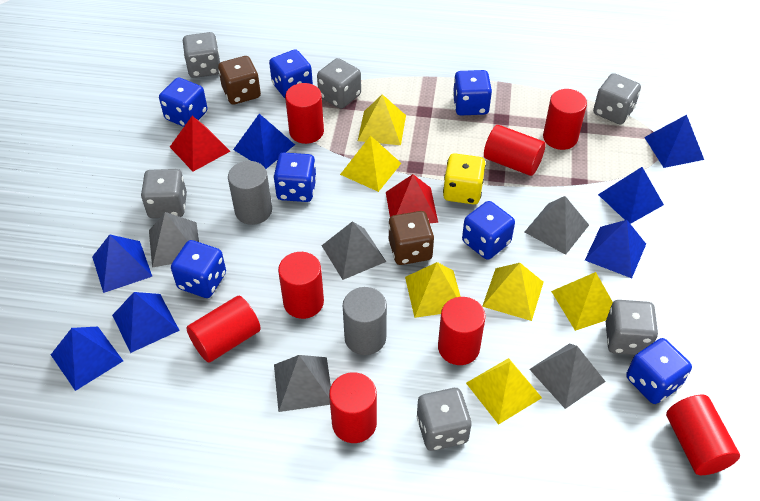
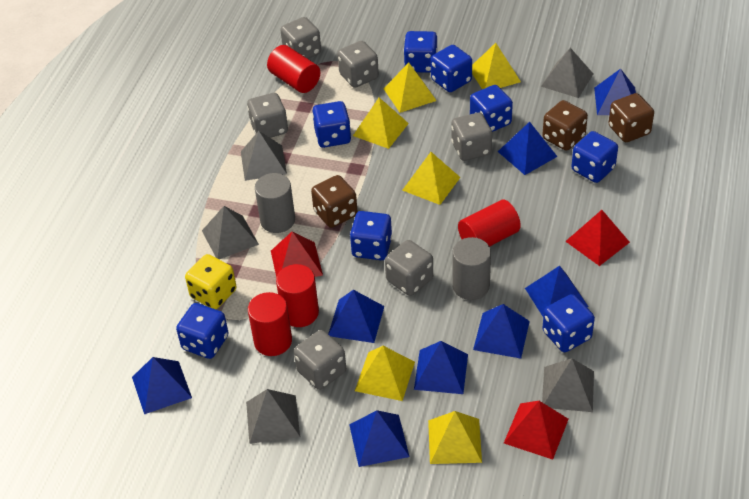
blue dice: 7 -> 8
blue pyramid: 7 -> 8
brown dice: 2 -> 3
red cylinder: 8 -> 4
red pyramid: 2 -> 3

